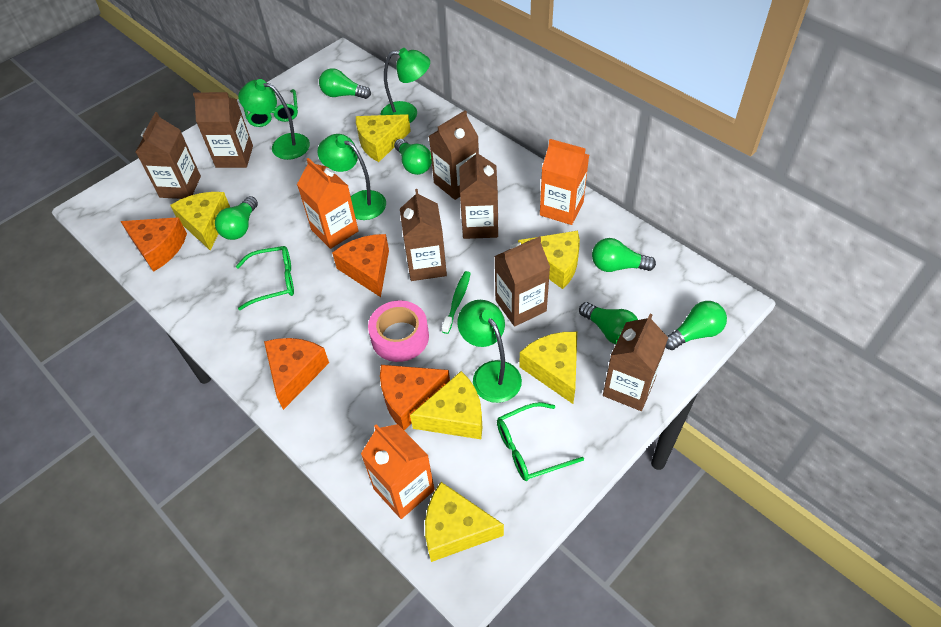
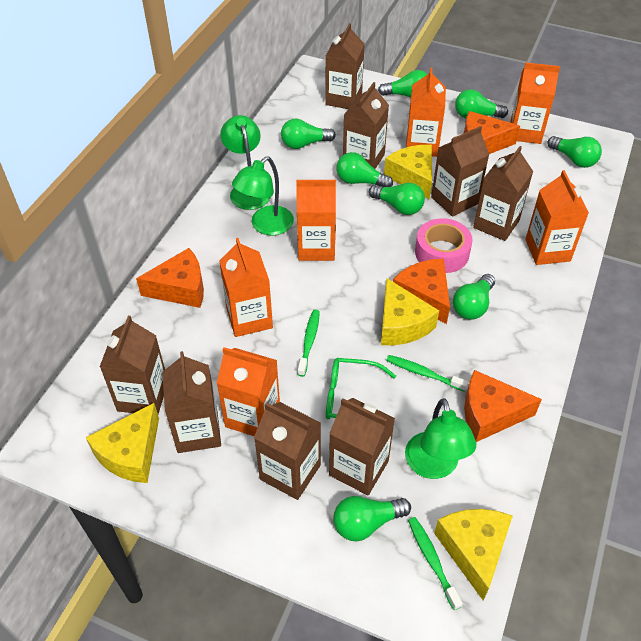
brown carton: 7 -> 8
green glasses: 3 -> 1
green lamp: 4 -> 3
green light bulb: 6 -> 8
green toothbrush: 1 -> 3
orange carton: 3 -> 6
yellow cheese: 6 -> 4

